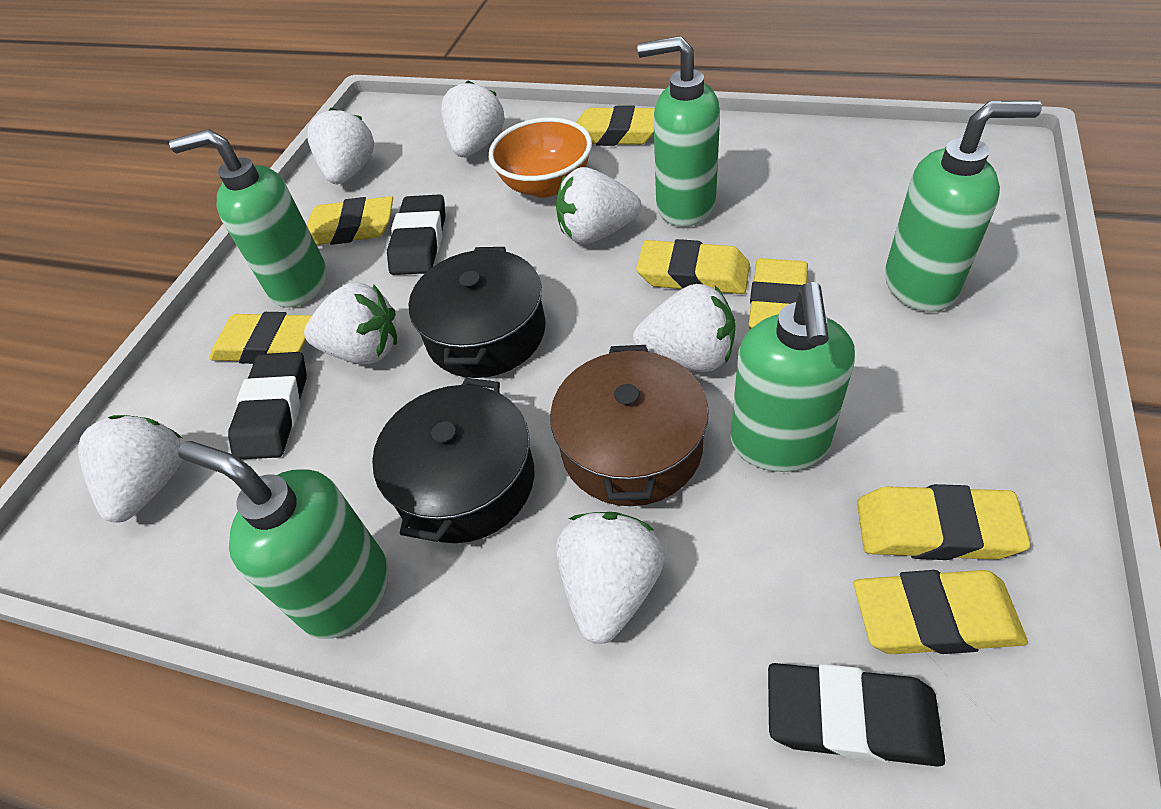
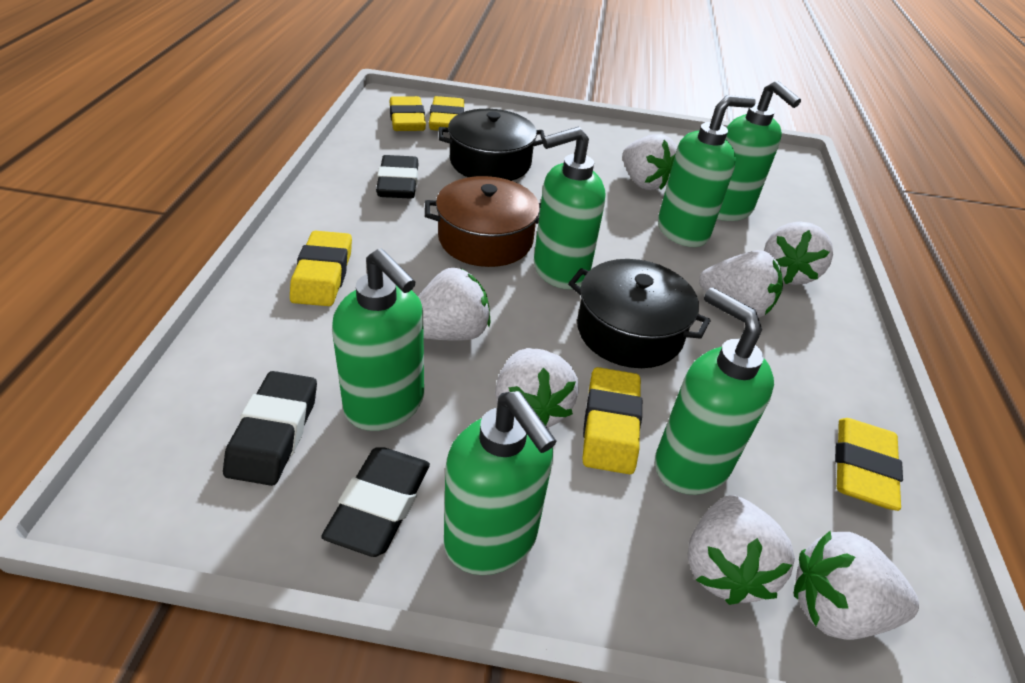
green soap dispenser: 5 -> 6
orange bowl: 1 -> 0
yellow eraser: 7 -> 5

